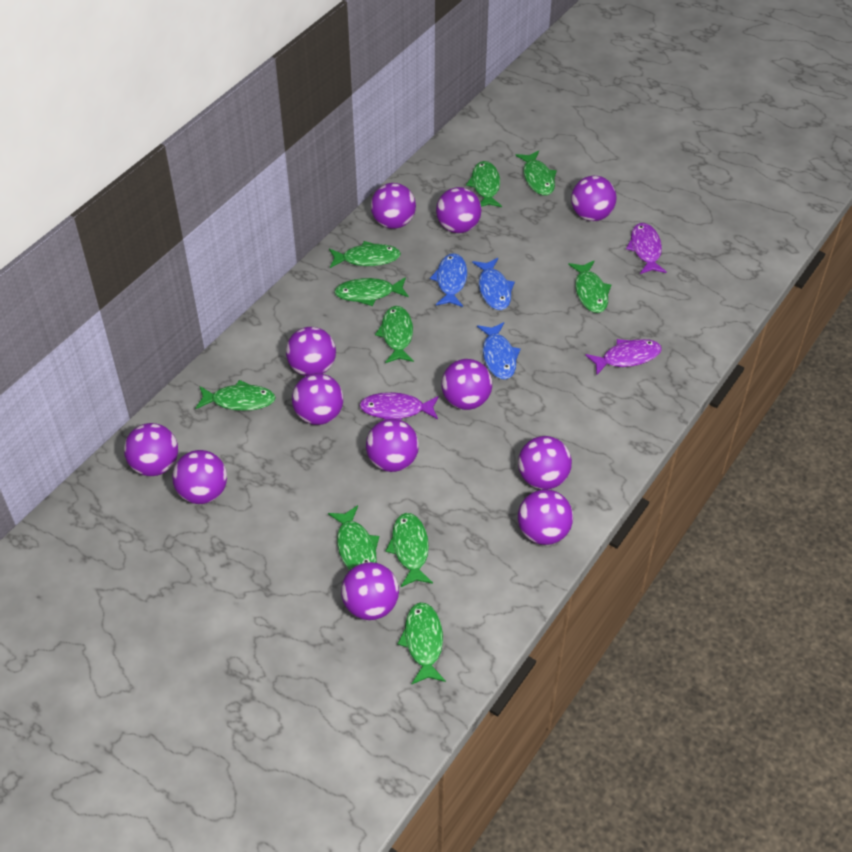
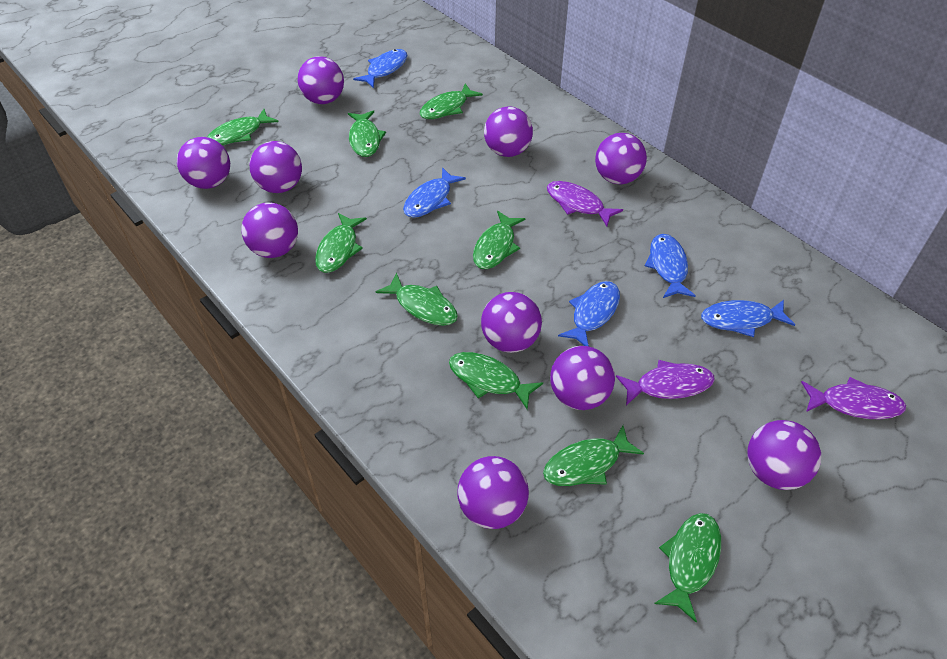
blue fish: 3 -> 5
green fish: 10 -> 9
purple ball: 12 -> 10

